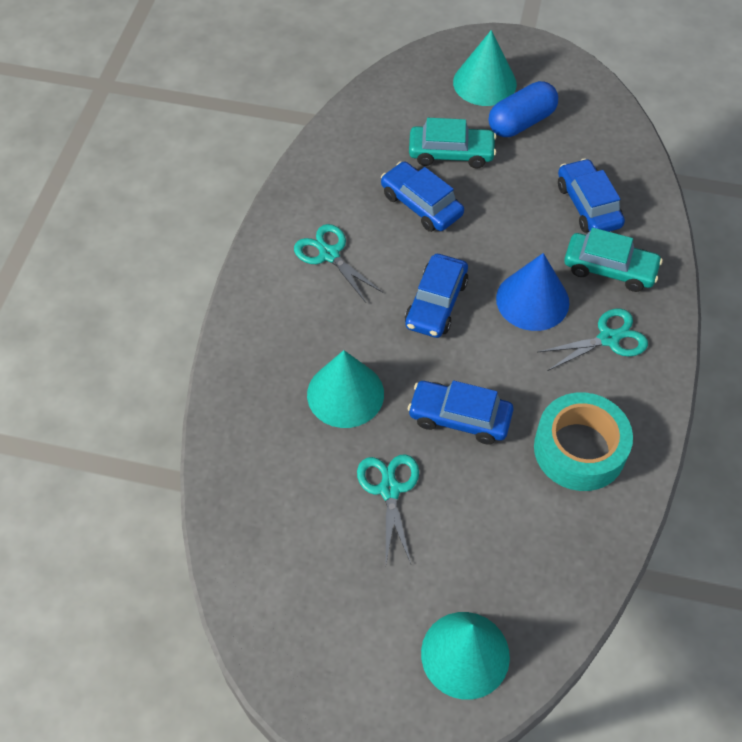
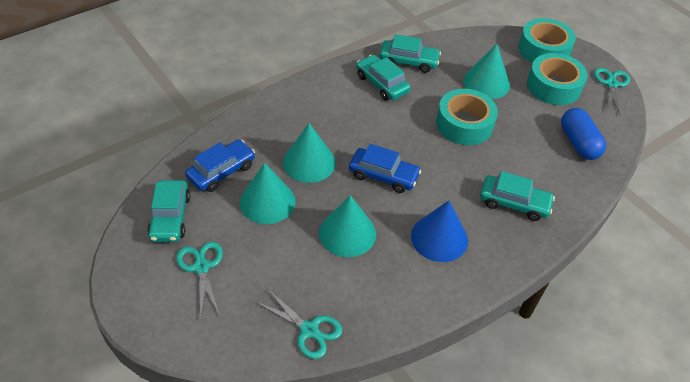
blue car: 4 -> 2
turquoise car: 2 -> 4
turquoise cone: 3 -> 4
turquoise tape: 1 -> 3

